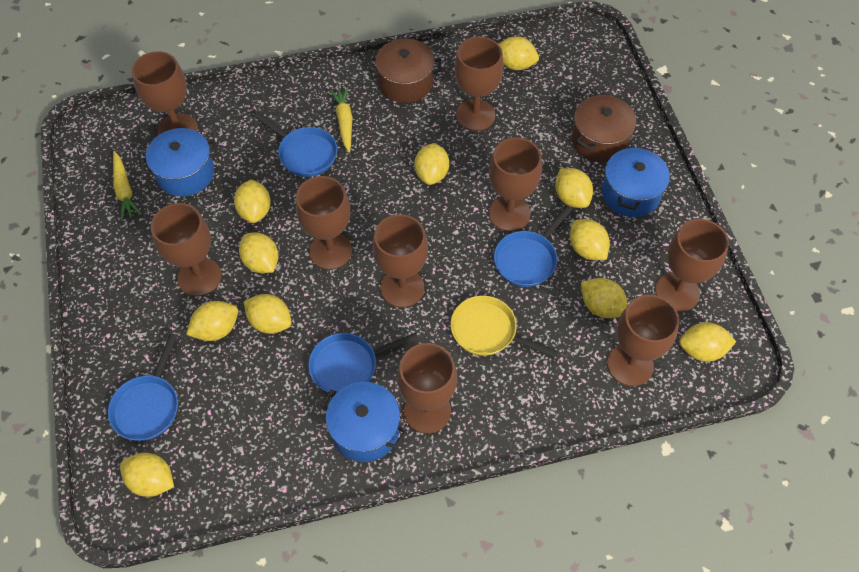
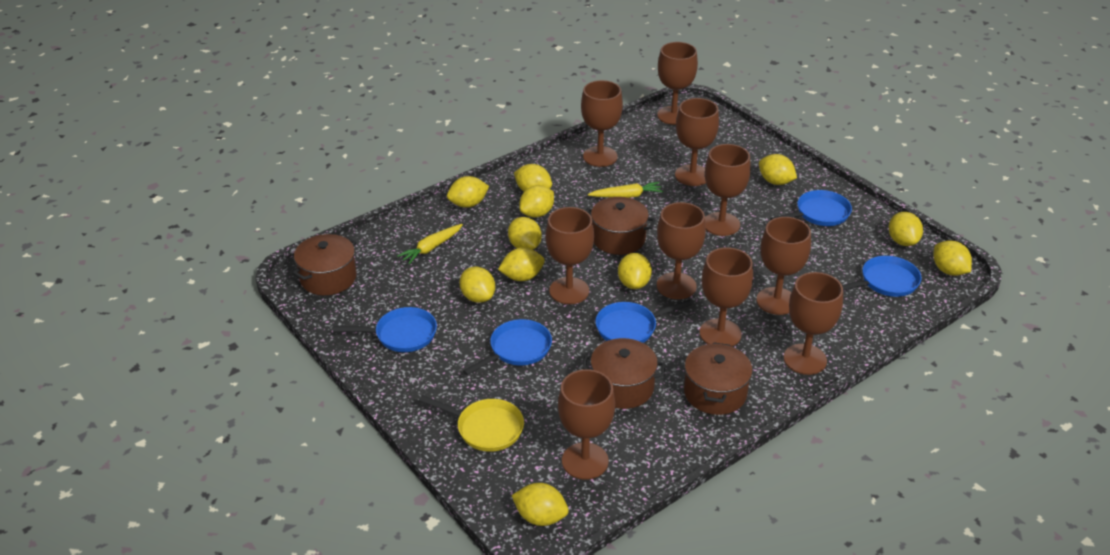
blue pan: 4 -> 5
blue pot: 3 -> 0
brown goblet: 9 -> 10
brown pot: 2 -> 4

